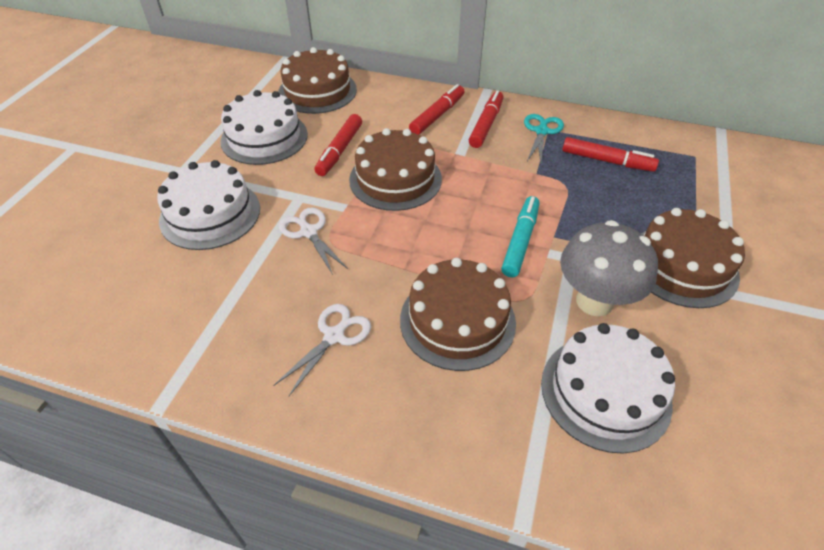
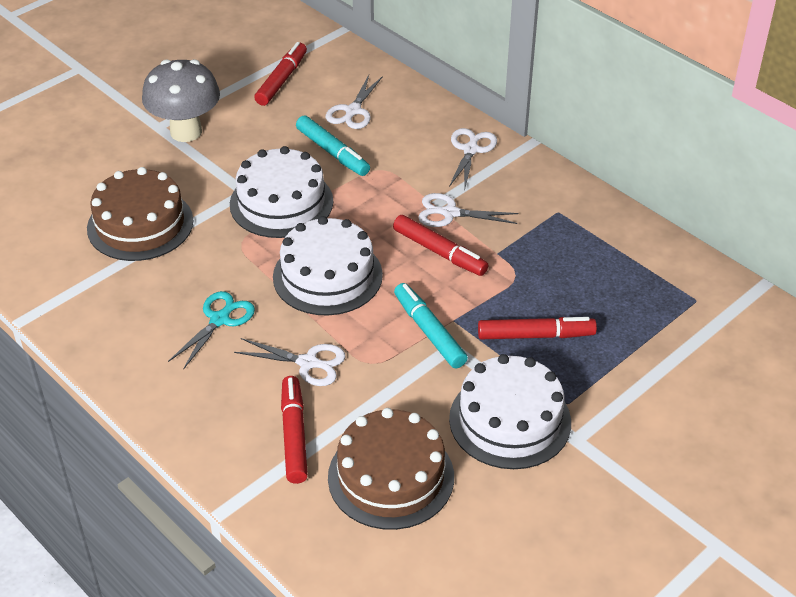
brown cake: 4 -> 2
turquoise marker: 1 -> 2
white scissors: 2 -> 4

